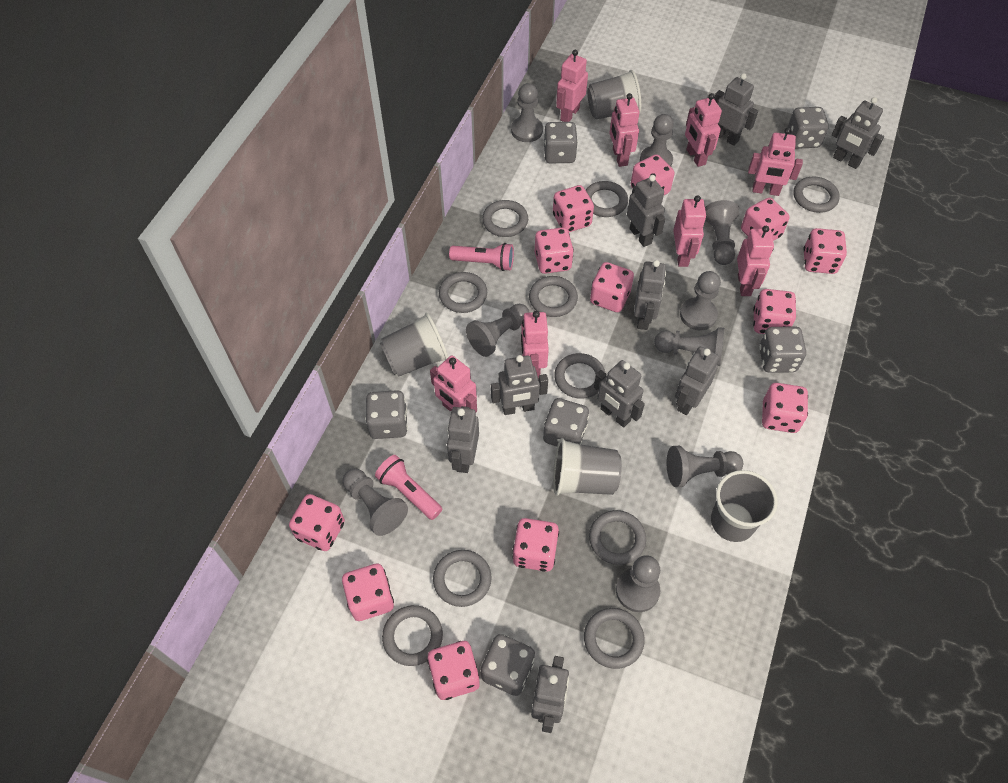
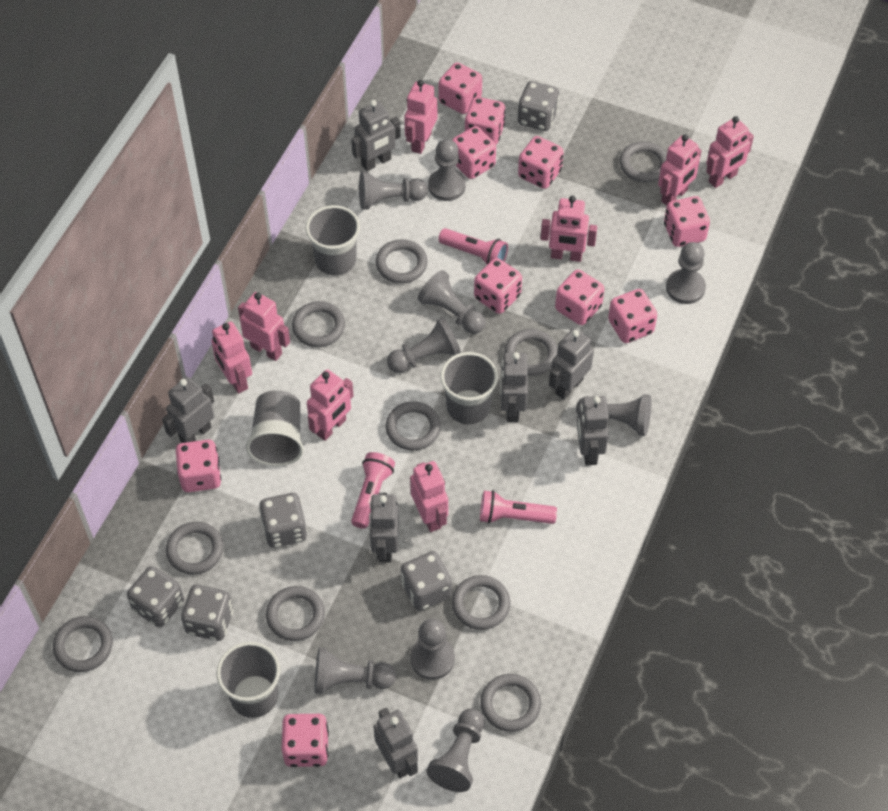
grey dice: 6 -> 5
grey robot: 9 -> 7
pink dice: 12 -> 10
pink flashlight: 2 -> 3

